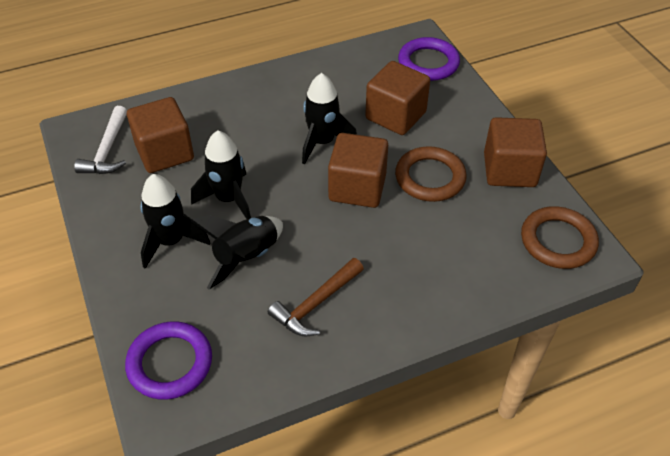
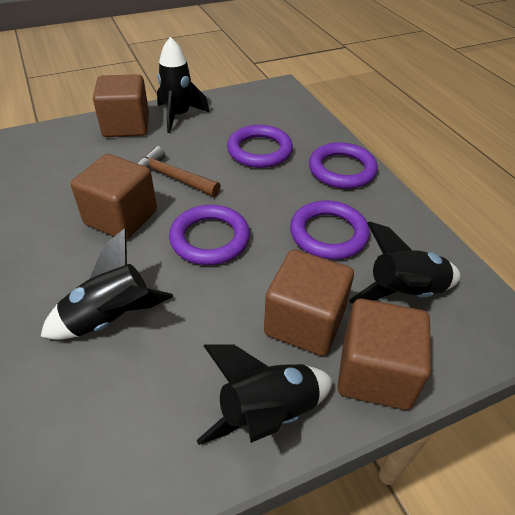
brown ring: 2 -> 0
purple ring: 2 -> 4
white hammer: 1 -> 0

